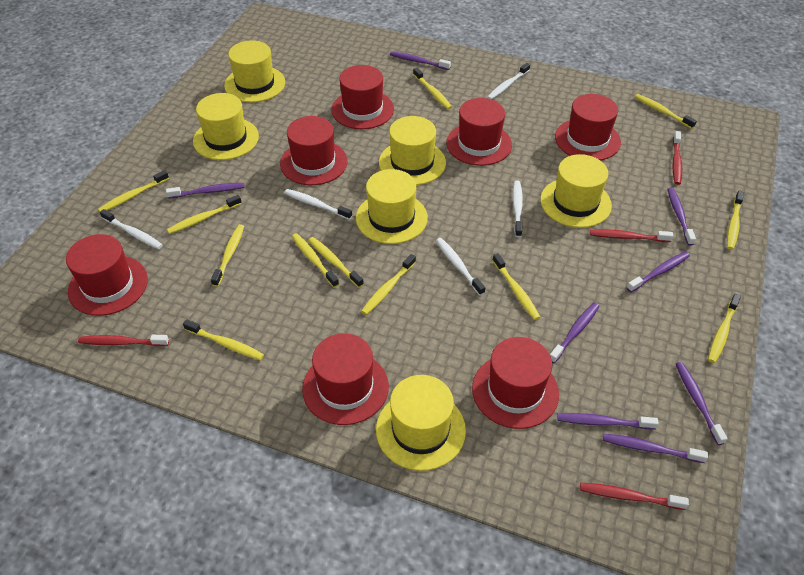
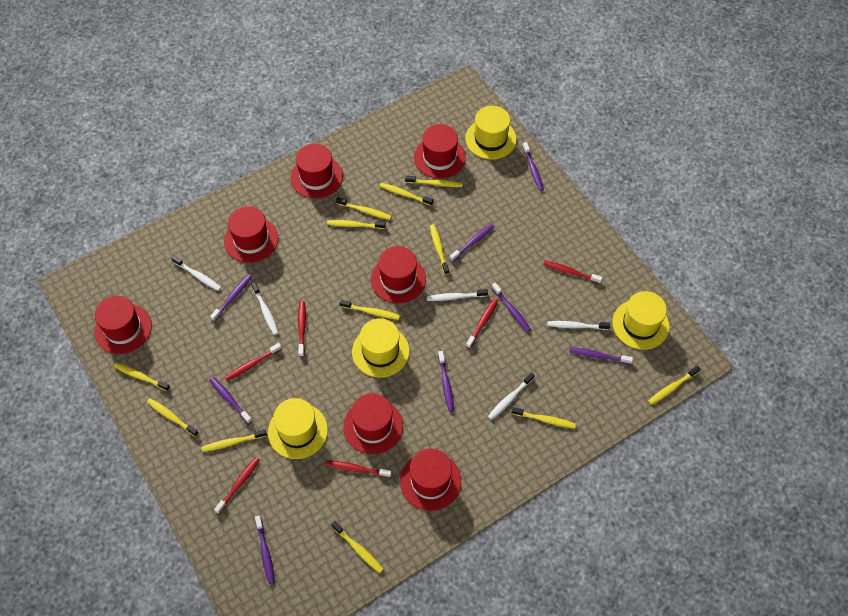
red toothbrush: 4 -> 6
yellow hat: 6 -> 4

